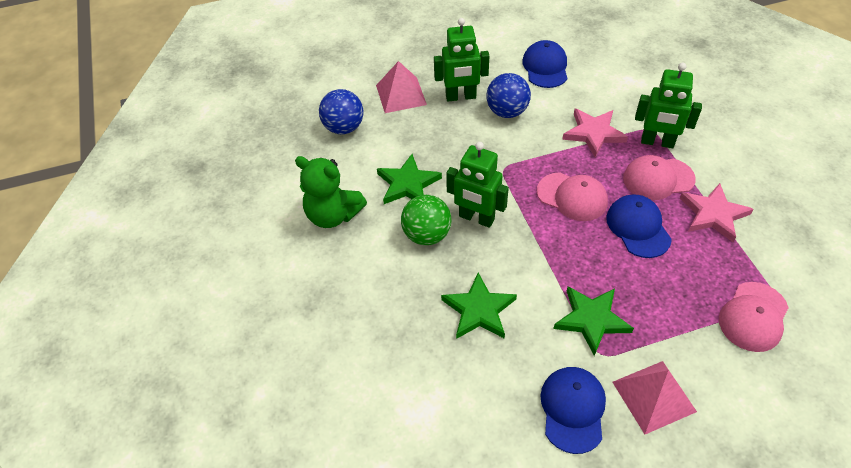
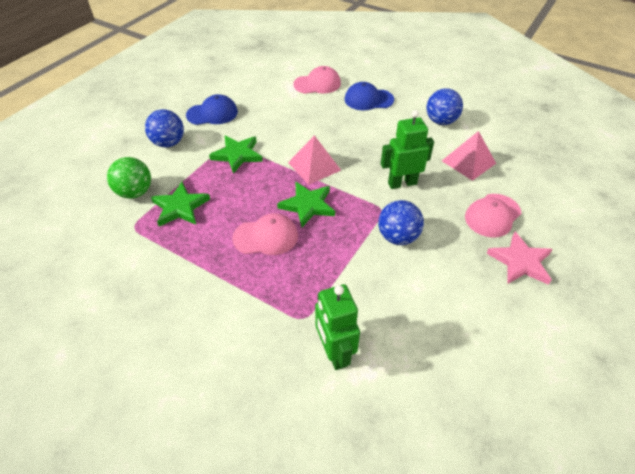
blue ball: 2 -> 3
blue cap: 3 -> 2
green robot: 3 -> 2
green teddy bear: 1 -> 0
pink star: 2 -> 1

